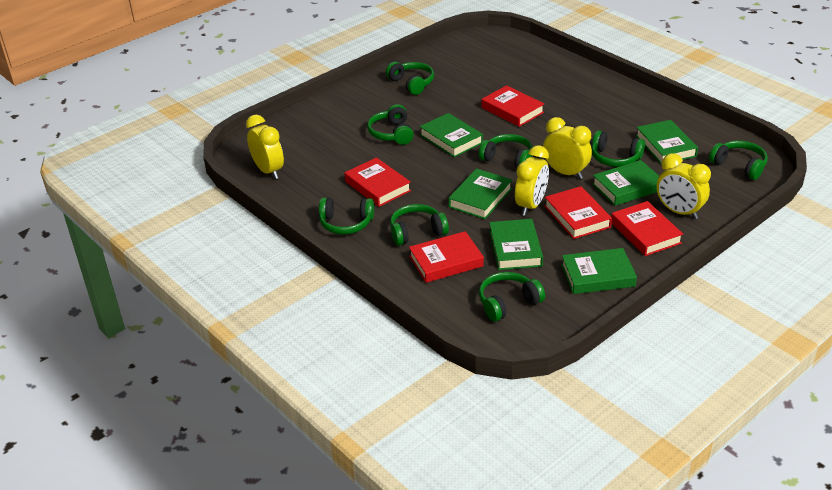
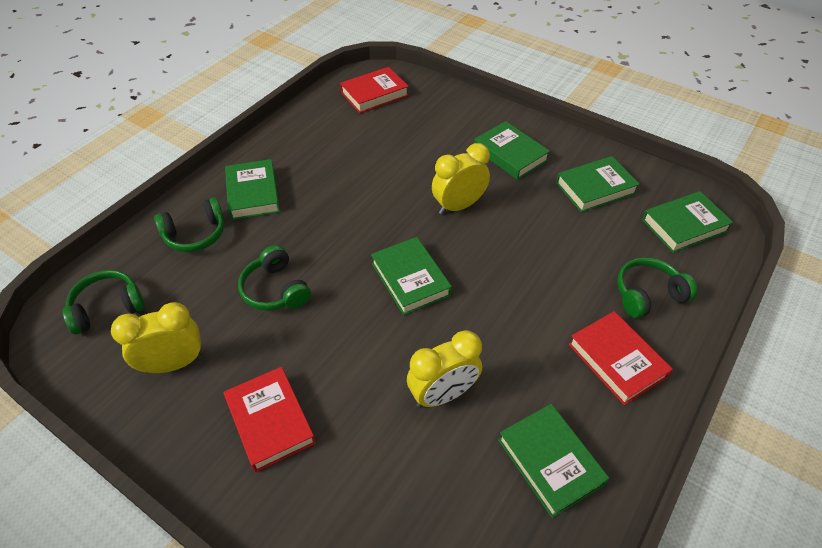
green headphones: 8 -> 4
red book: 5 -> 3
yellow clock: 4 -> 3

